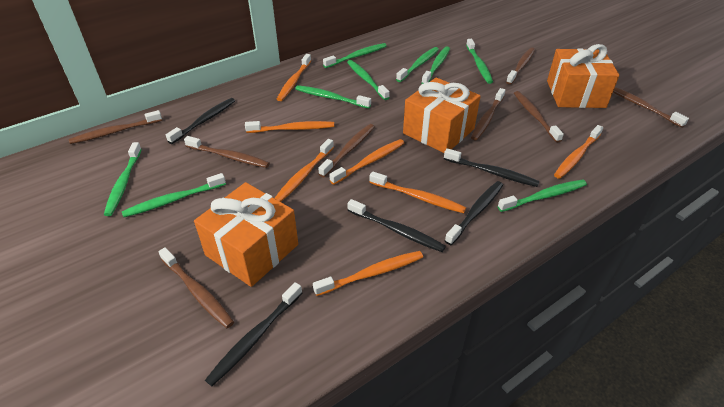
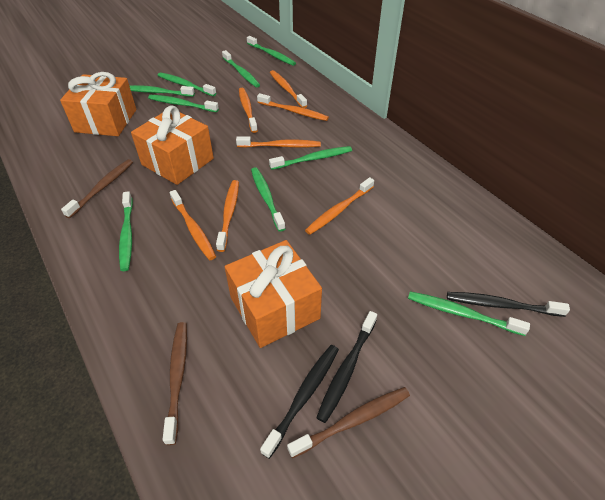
black toothbrush: 5 -> 3
brown toothbrush: 8 -> 3

